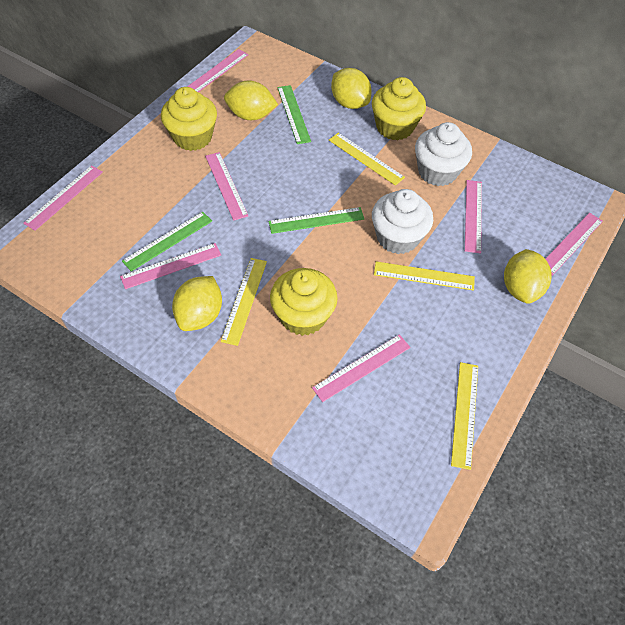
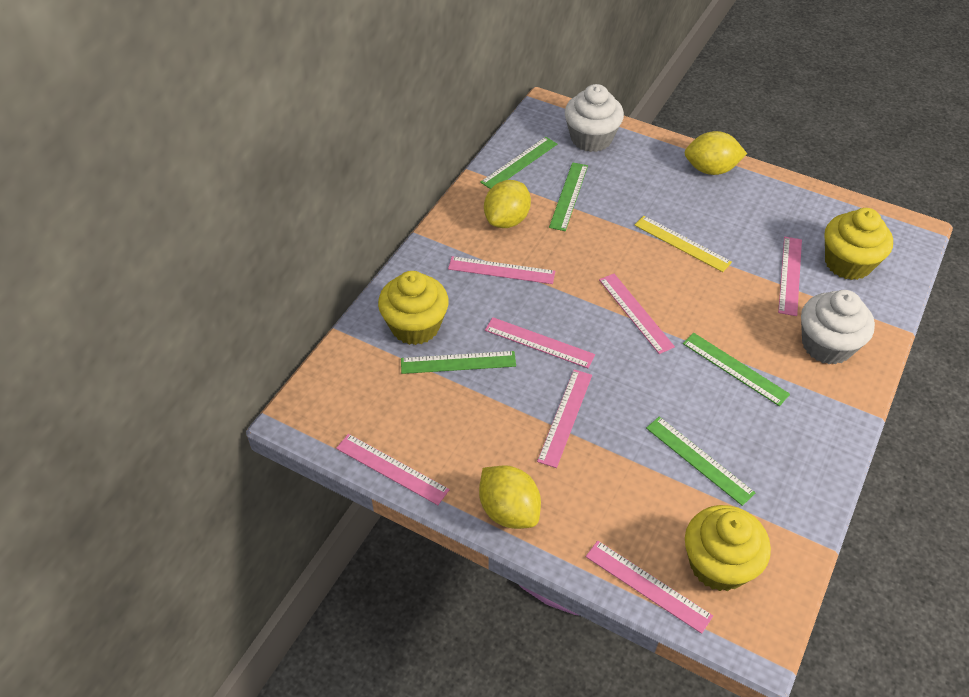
green ruler: 3 -> 5
yellow lemon: 4 -> 3
yellow ruler: 4 -> 1

